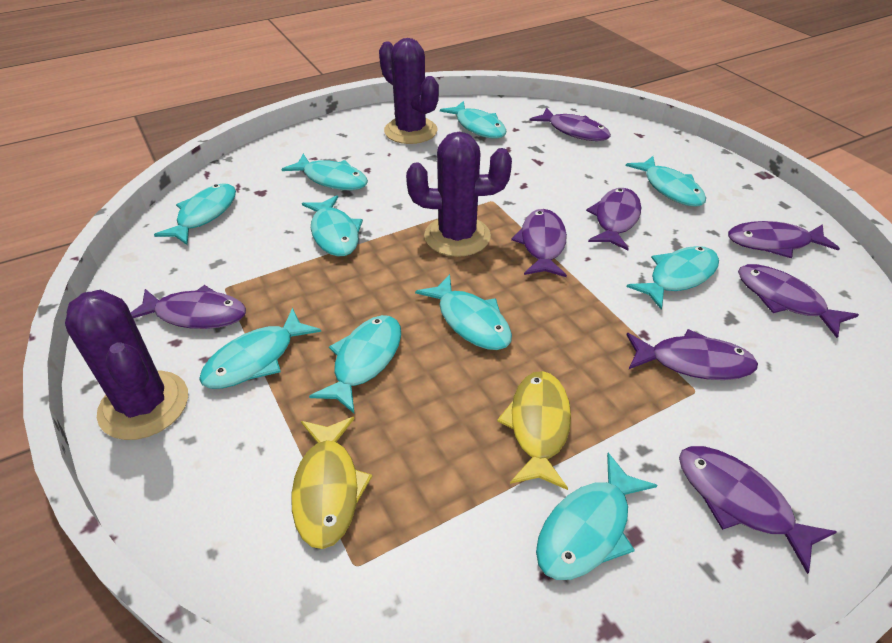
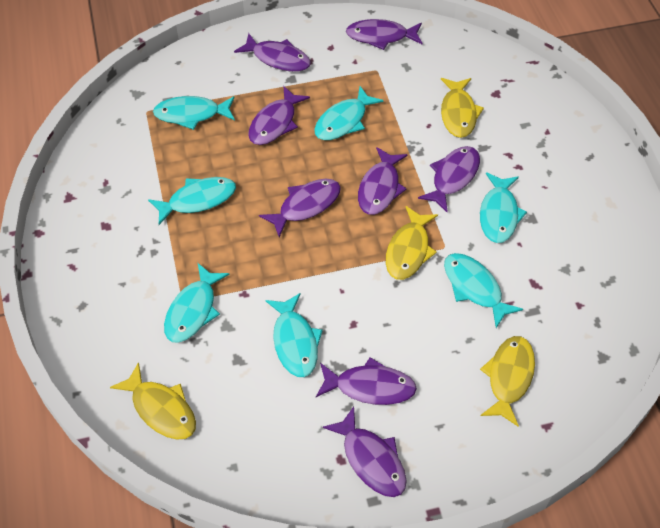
purple cactus: 3 -> 0
turquoise fish: 10 -> 7
yellow fish: 2 -> 4

